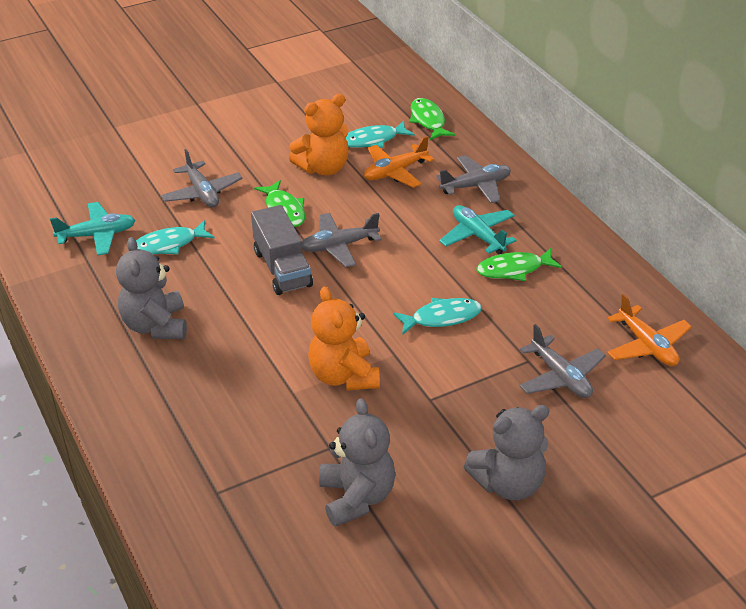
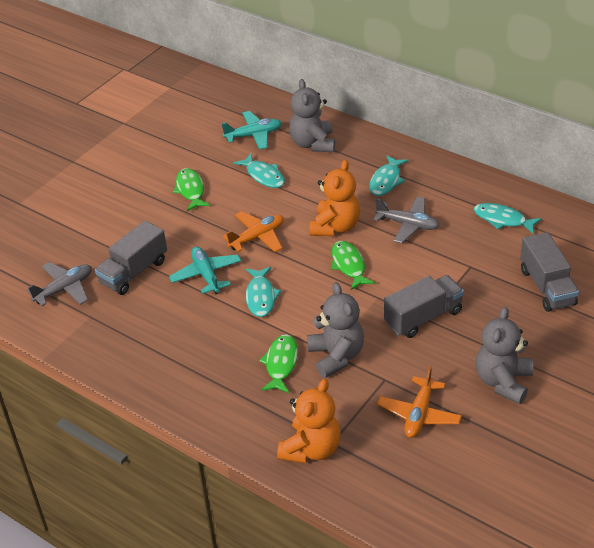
grey plane: 4 -> 2
grey truck: 1 -> 3
turquoise fish: 3 -> 4

